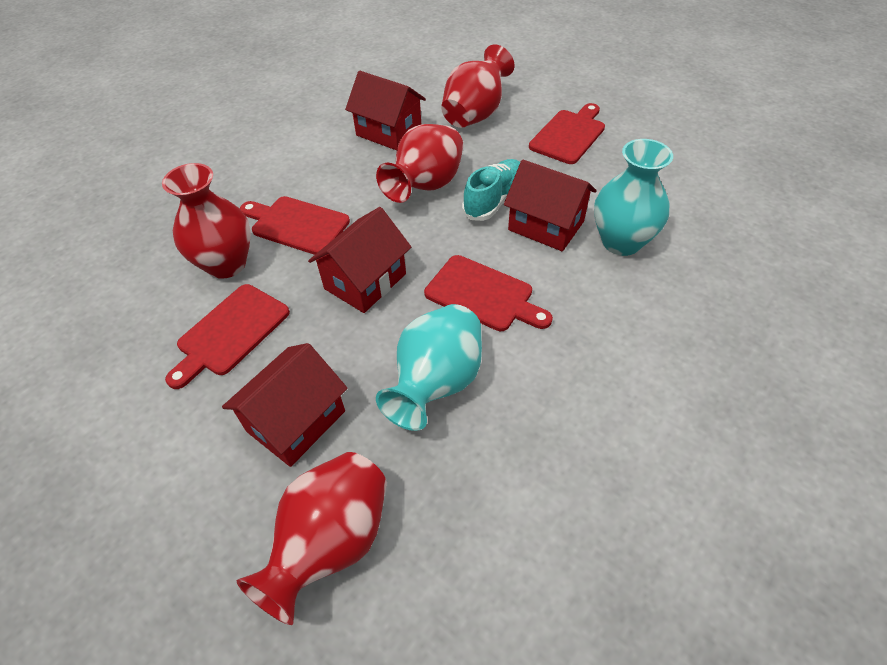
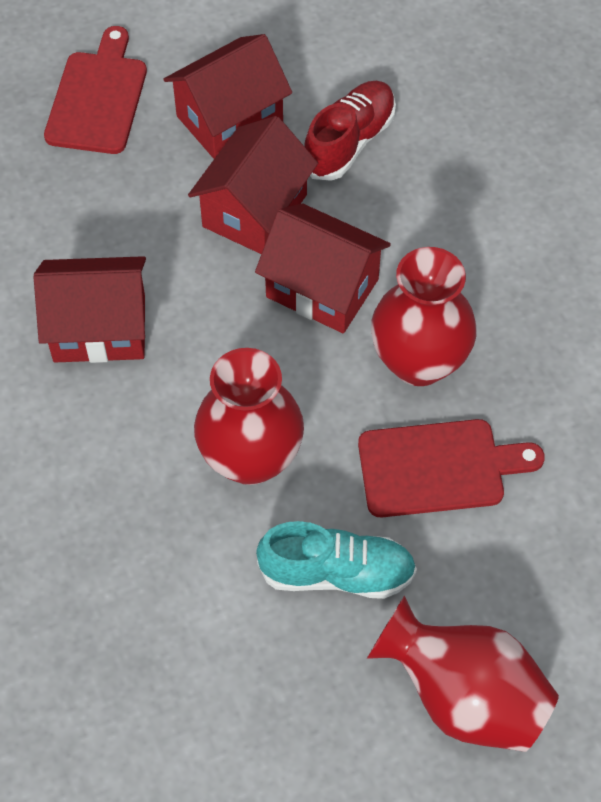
red cutting board: 4 -> 2
red shoe: 0 -> 1
red vase: 4 -> 3
turquoise vase: 2 -> 0

